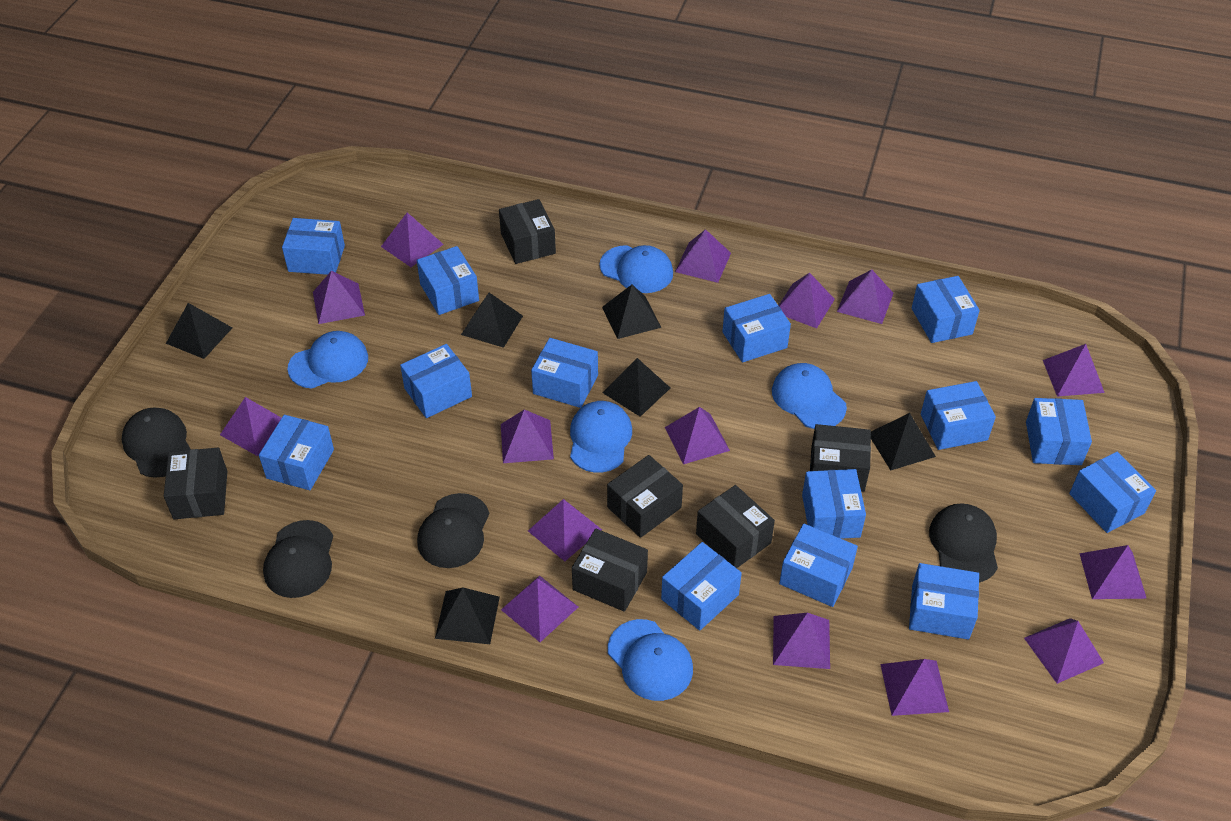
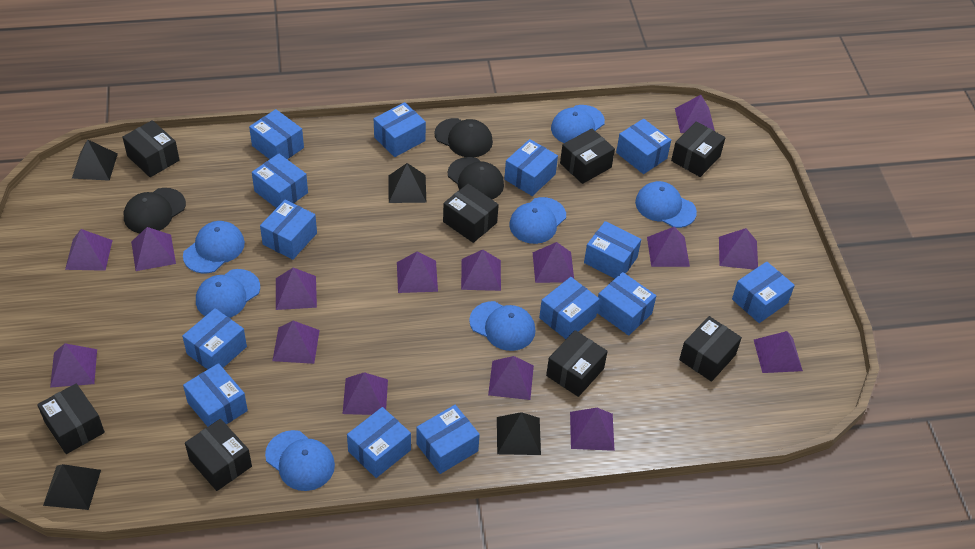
black box: 6 -> 8
black cap: 4 -> 3
black pyramid: 6 -> 4
blue cap: 5 -> 7

